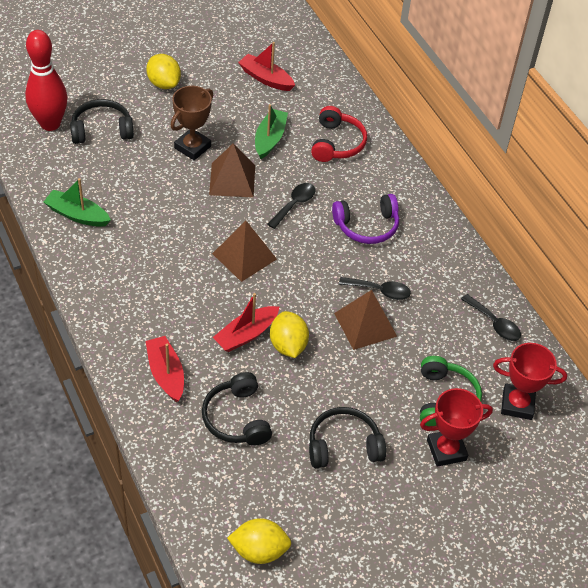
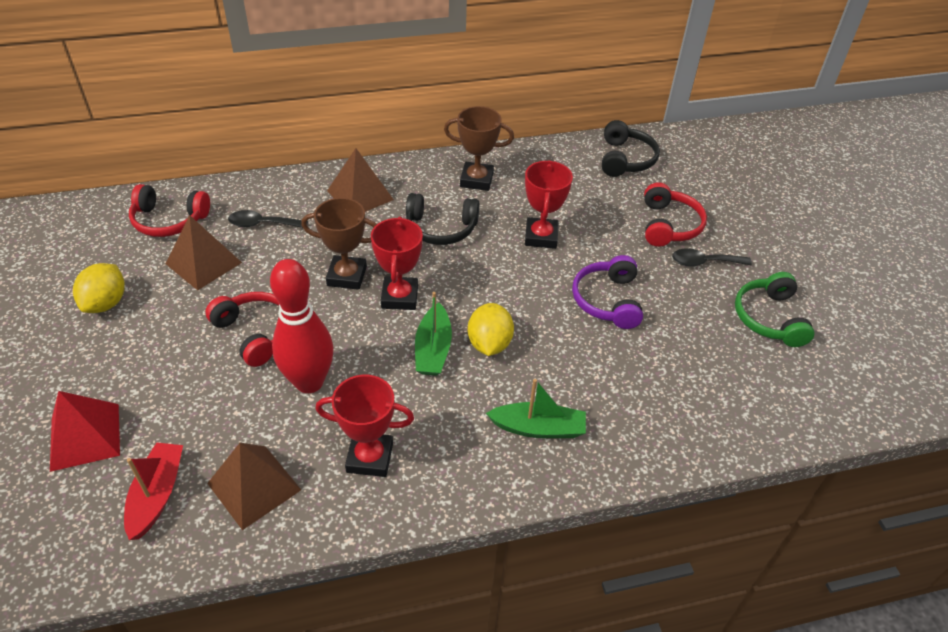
black headphones: 3 -> 2
black spoon: 3 -> 2
brown trophy: 1 -> 2
red boat: 3 -> 1
red headphones: 1 -> 3
red pyramid: 0 -> 1
red trophy: 2 -> 3
yellow lemon: 3 -> 2

